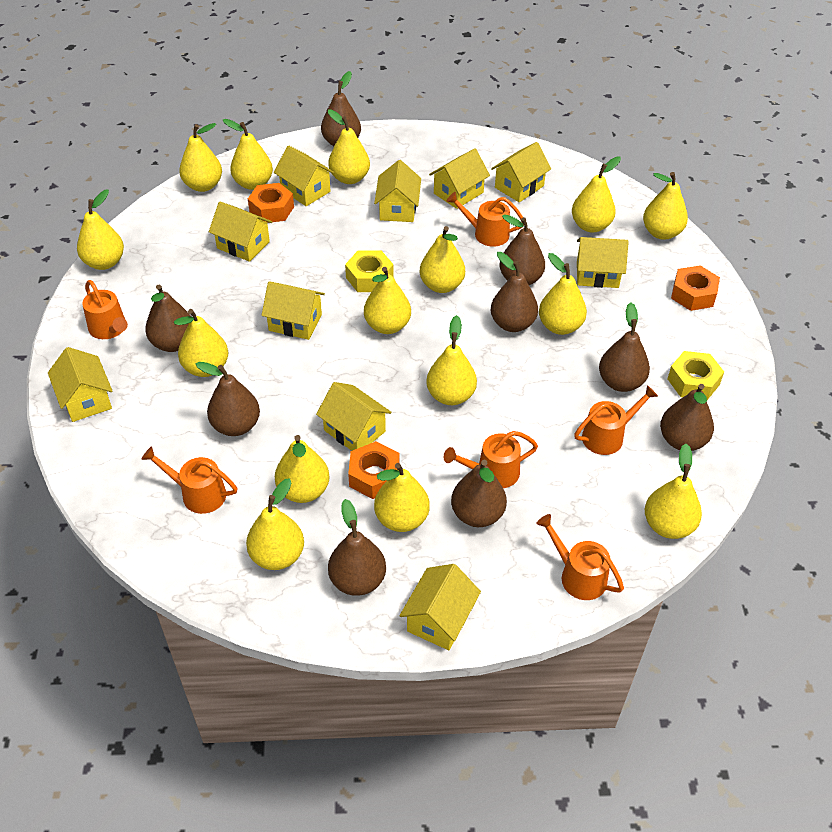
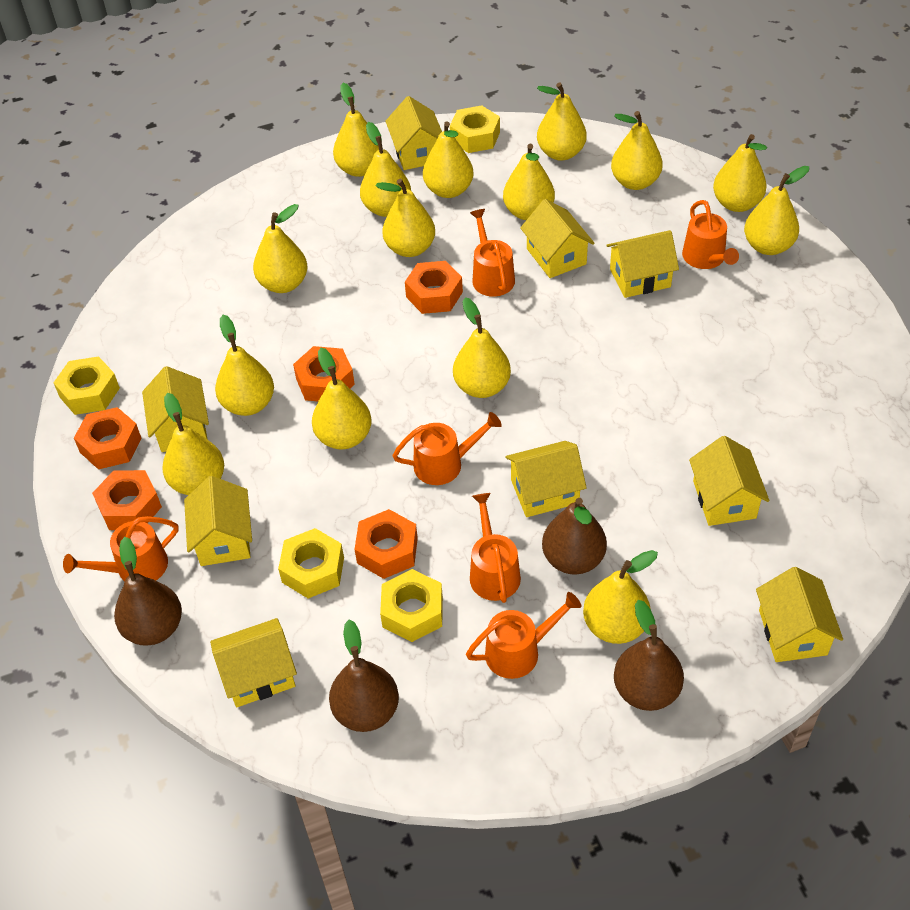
brown pear: 9 -> 4
orange nut: 3 -> 5
yellow house: 10 -> 9
yellow nut: 2 -> 4

